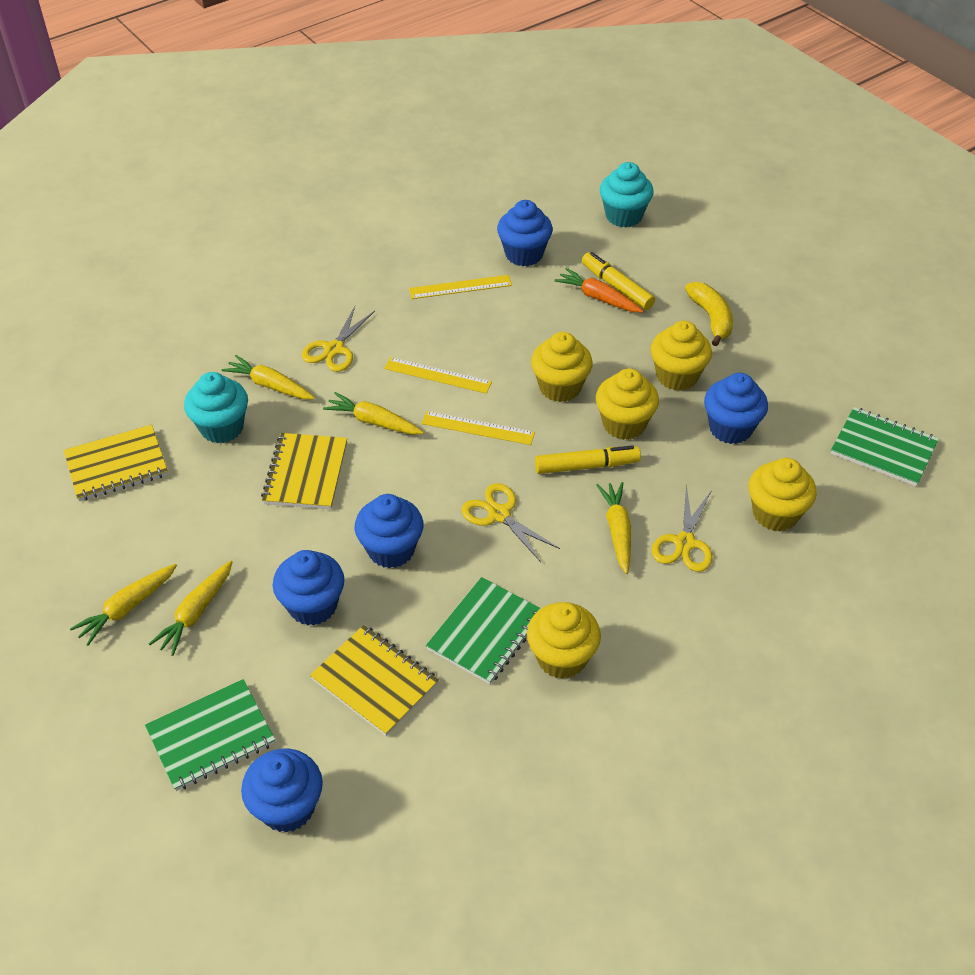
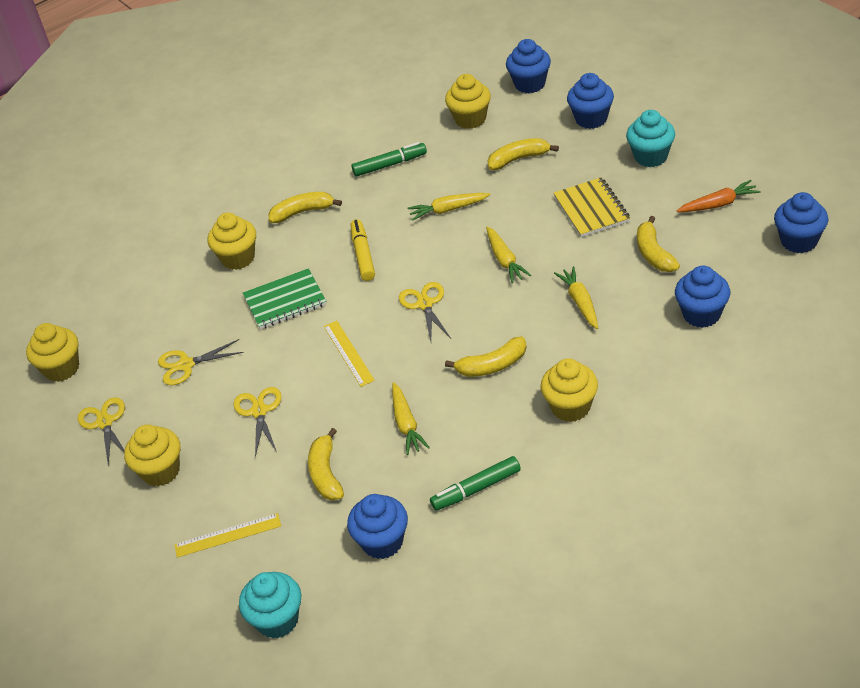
green marker: 0 -> 2
green notebook: 3 -> 1
yellow banana: 1 -> 5
yellow carrot: 5 -> 4
yellow marker: 2 -> 1
yellow notebook: 3 -> 1
yellow ruler: 3 -> 2
yellow scissors: 3 -> 4

